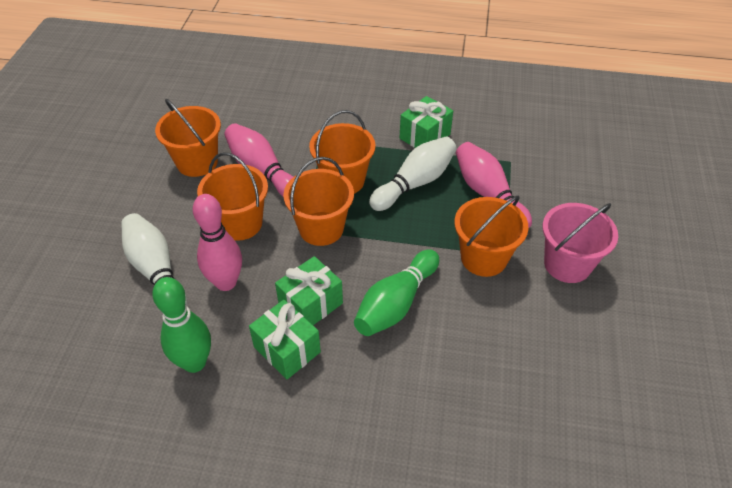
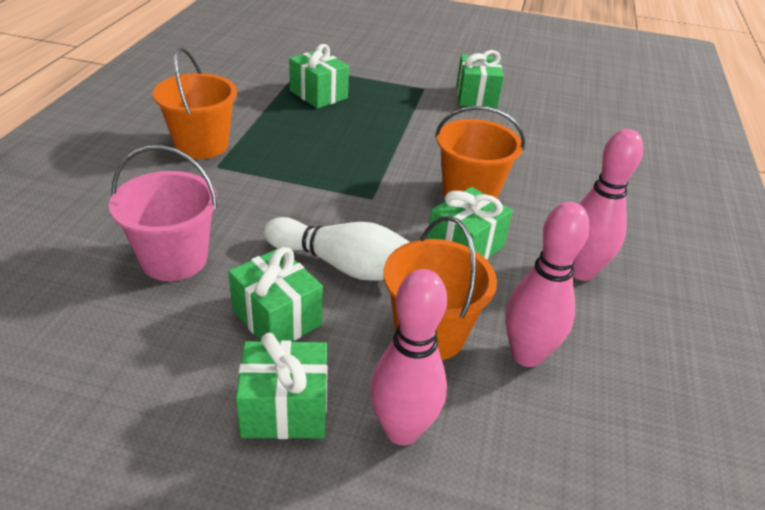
green bowling pin: 2 -> 0
green gift: 3 -> 5
orange bucket: 5 -> 3
white bowling pin: 2 -> 1

